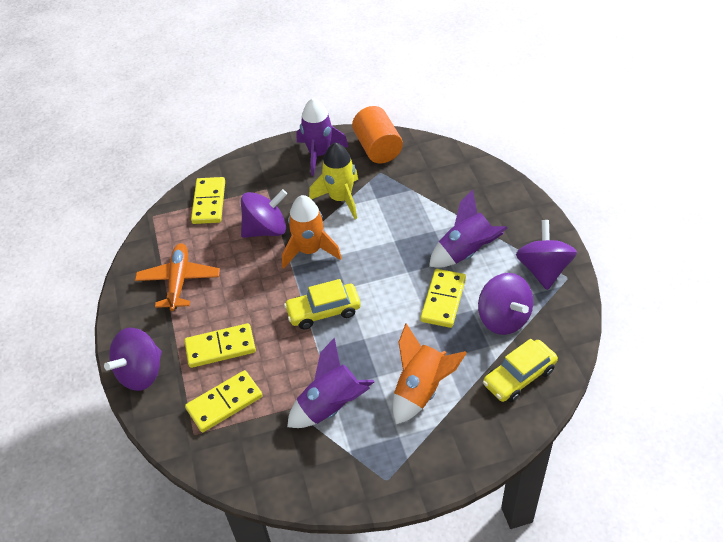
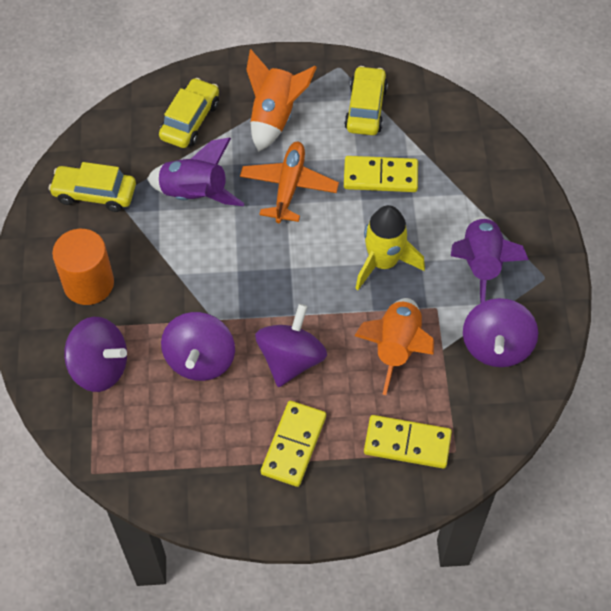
purple rocket: 3 -> 2
yellow car: 2 -> 3
yellow domino: 4 -> 3

